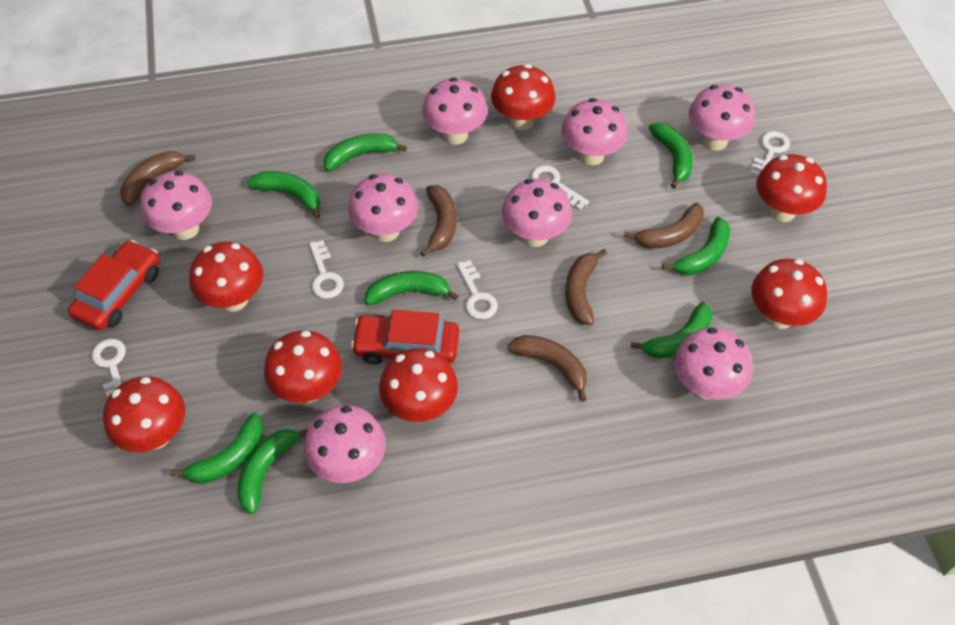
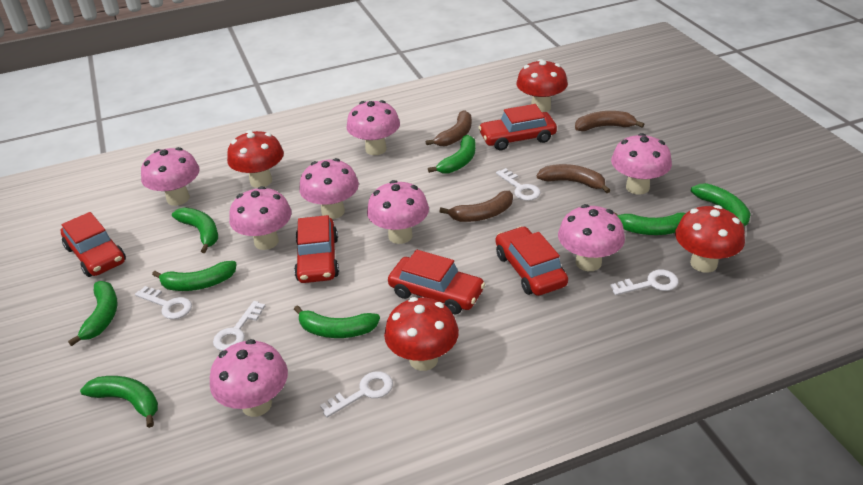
brown banana: 5 -> 4
red car: 2 -> 5
red mushroom: 7 -> 4

